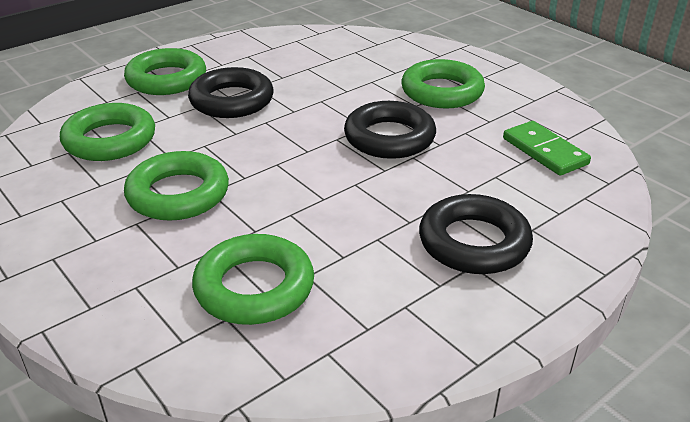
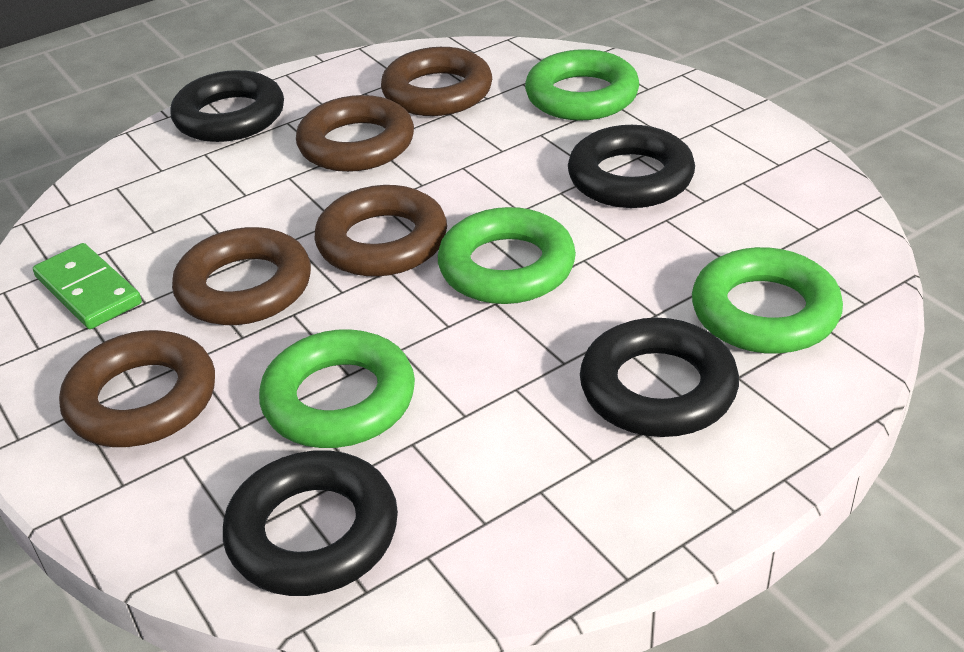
black ring: 3 -> 4
brown ring: 0 -> 5
green ring: 5 -> 4

